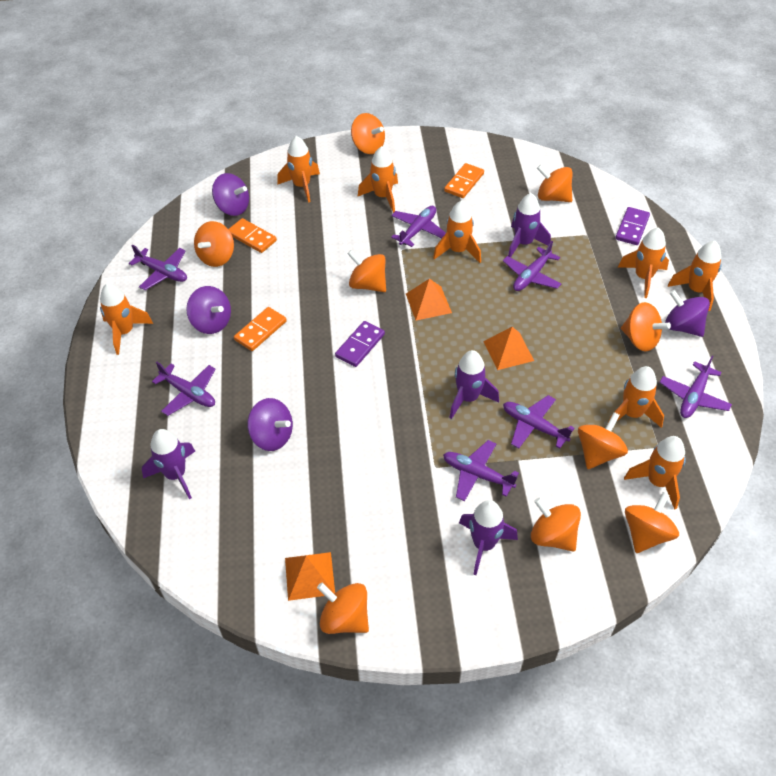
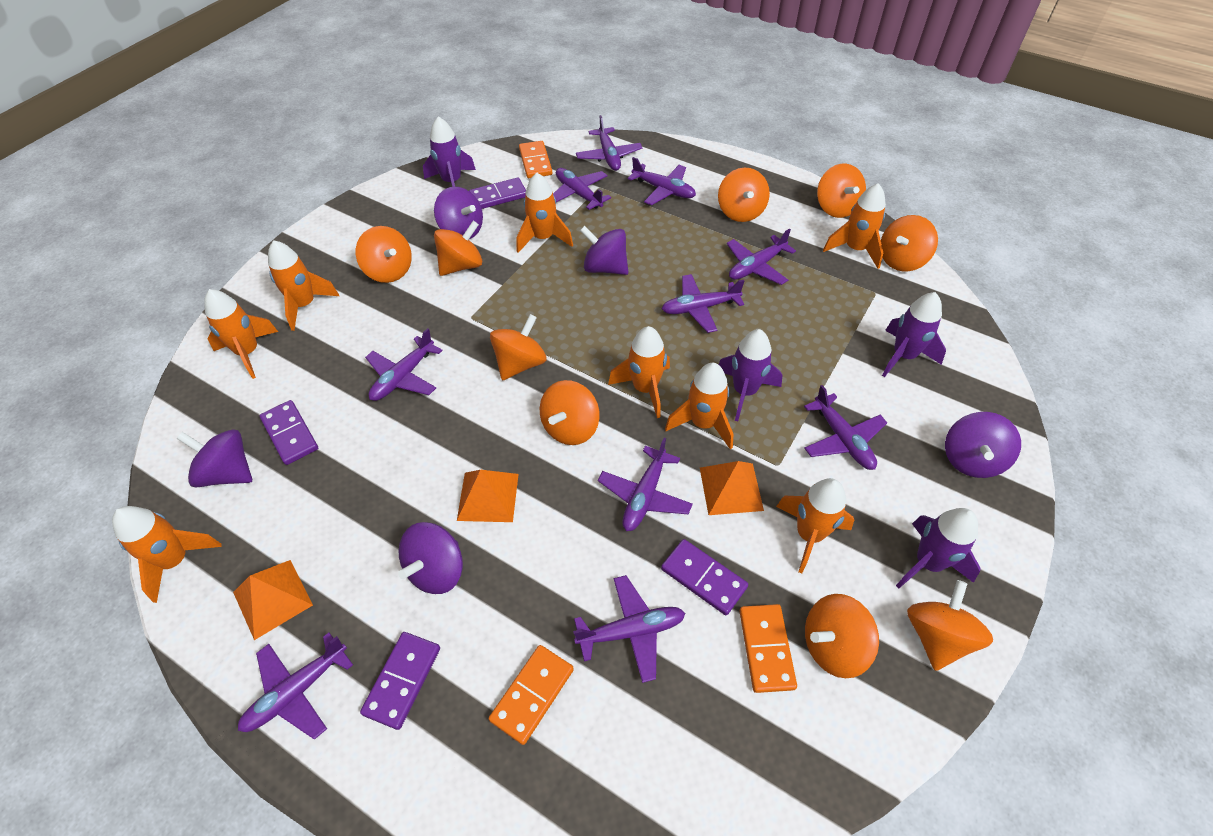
purple domino: 2 -> 4
purple plane: 7 -> 10
purple spinning top: 4 -> 5

